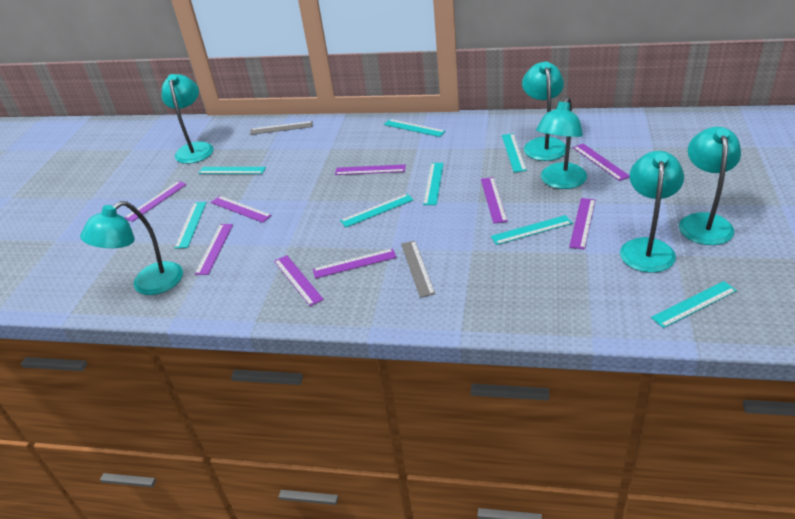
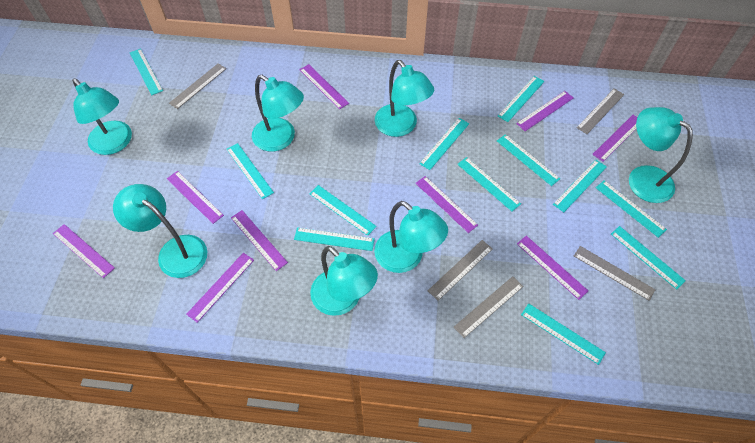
grey ruler: 2 -> 5
turquoise lamp: 6 -> 7
turquoise ruler: 8 -> 12

